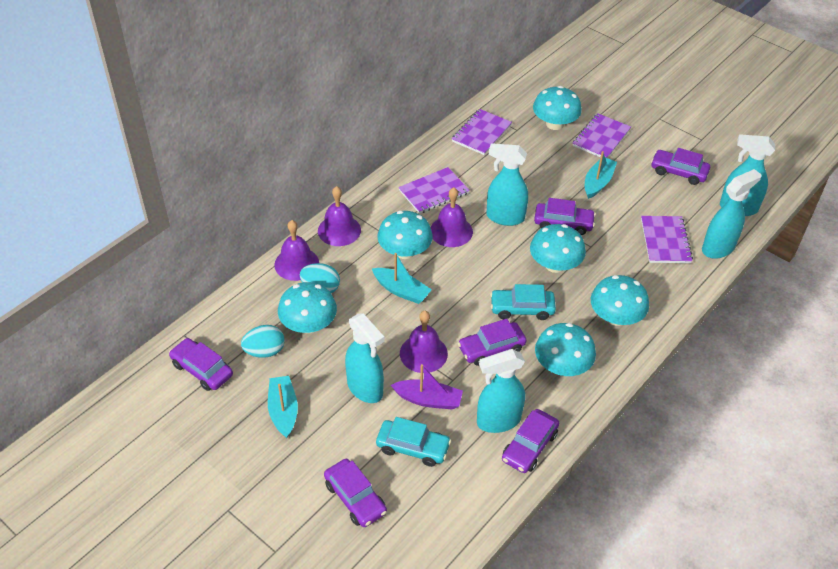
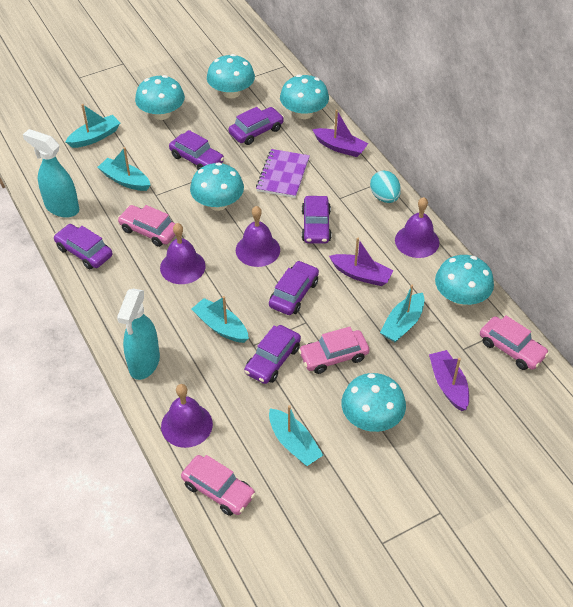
pink car: 0 -> 4
purple boat: 1 -> 3
purple notebook: 4 -> 1
turquoise boat: 3 -> 5
turquoise car: 2 -> 0
turquoise egg: 2 -> 1
turquoise spray bottle: 5 -> 2

